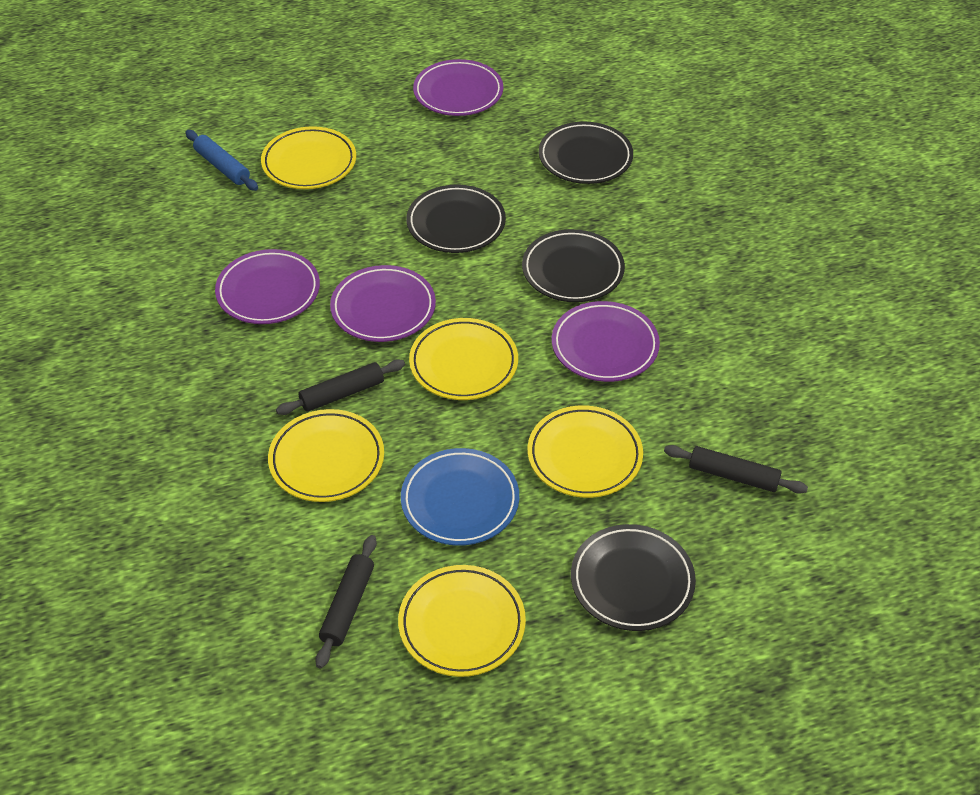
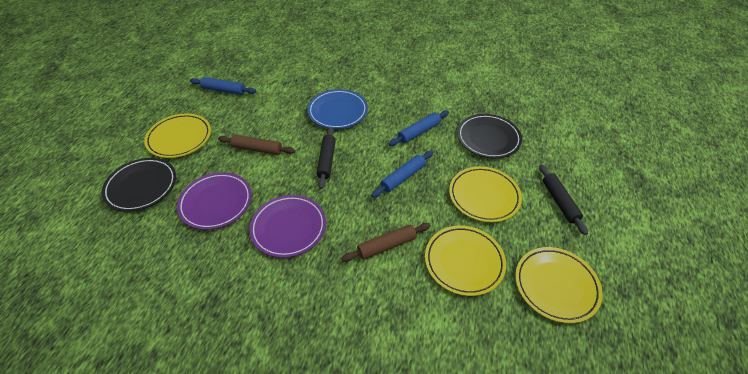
black plate: 4 -> 2
black rolling pin: 3 -> 2
blue rolling pin: 1 -> 3
brown rolling pin: 0 -> 2
purple plate: 4 -> 2
yellow plate: 5 -> 4

